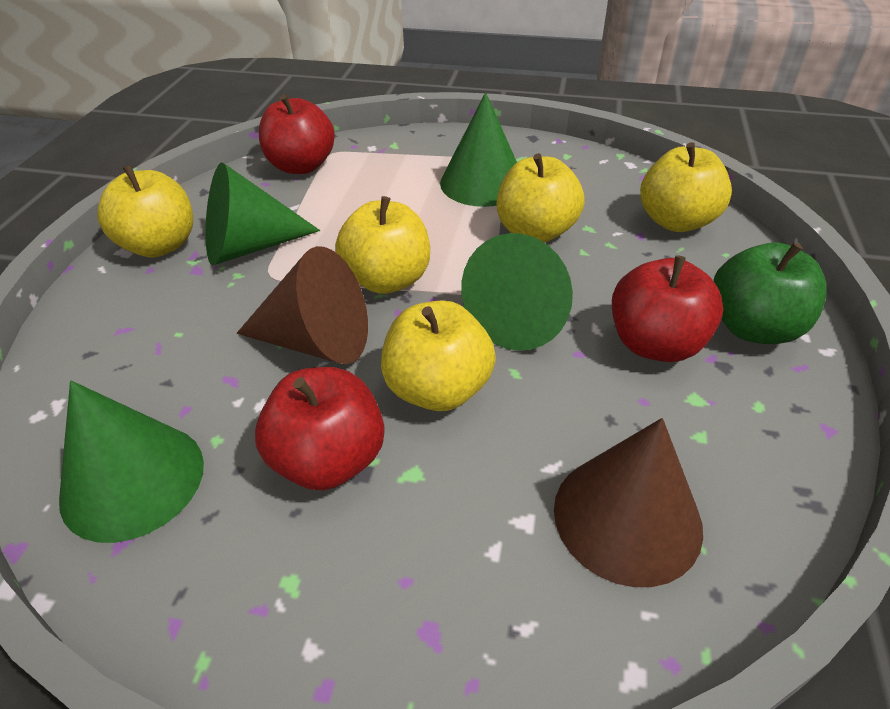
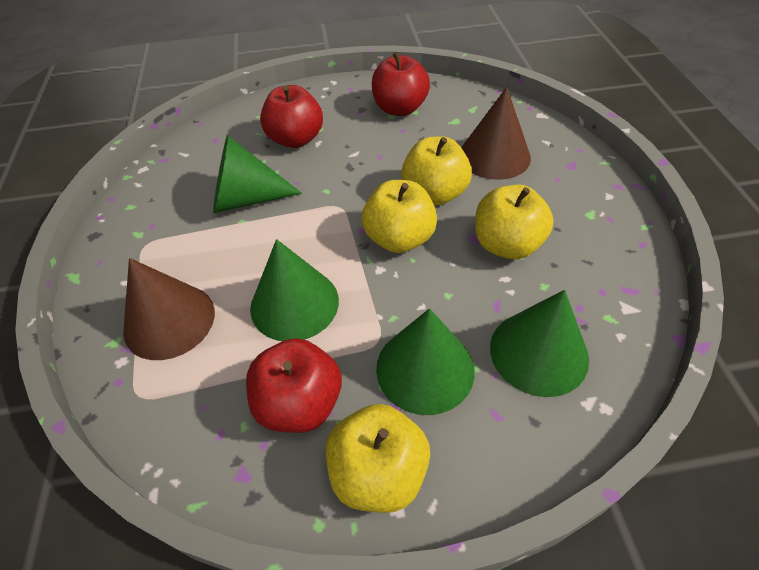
green apple: 1 -> 0
yellow apple: 5 -> 4

